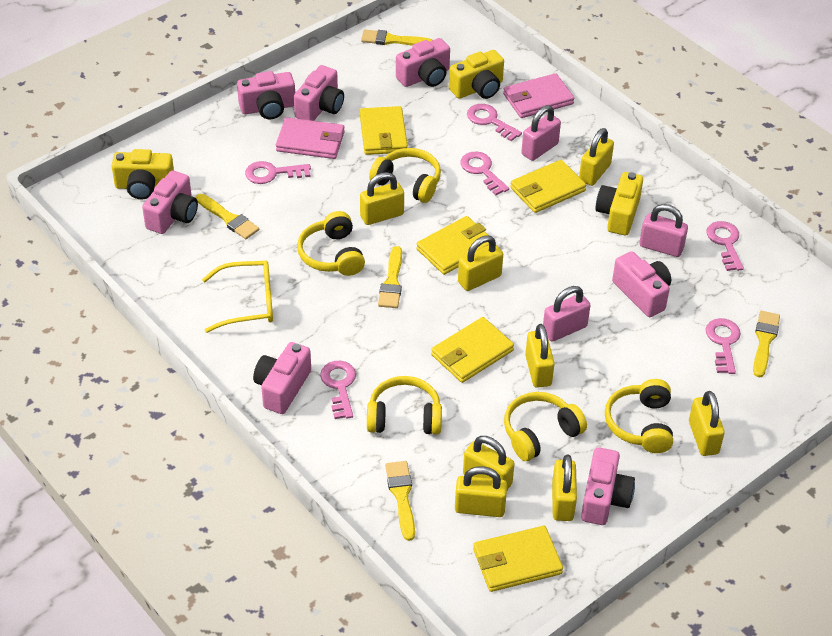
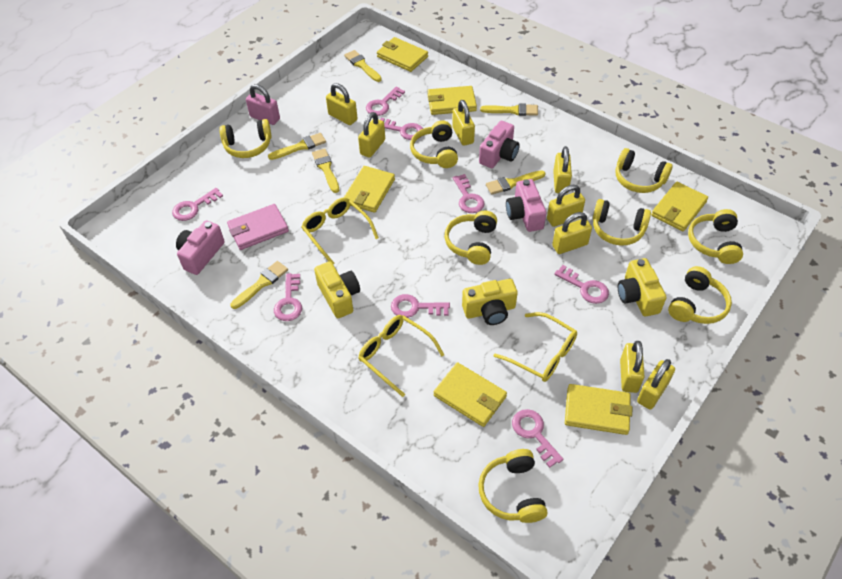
pink camera: 7 -> 3
pink key: 6 -> 8
pink padlock: 3 -> 1
pink wallet: 2 -> 1
yellow brush: 5 -> 6
yellow glasses: 1 -> 3
yellow headphones: 5 -> 8
yellow wallet: 5 -> 6

